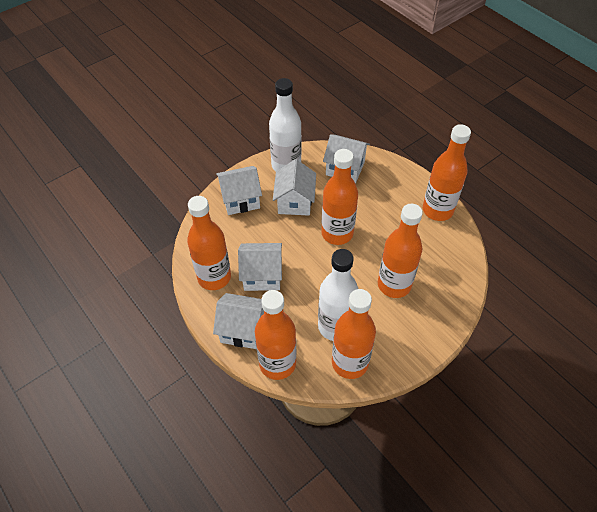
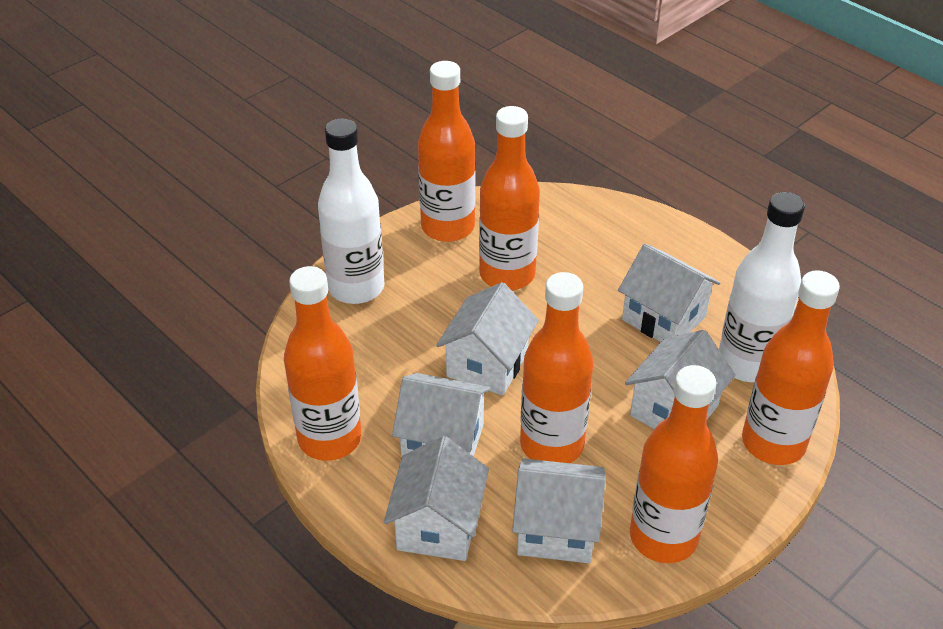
white house: 5 -> 6

